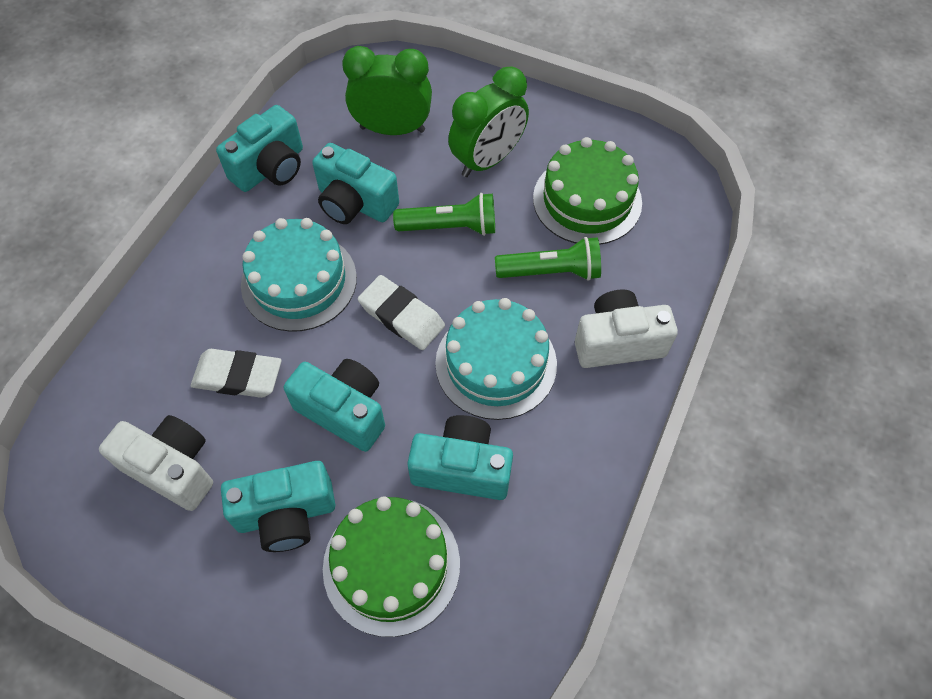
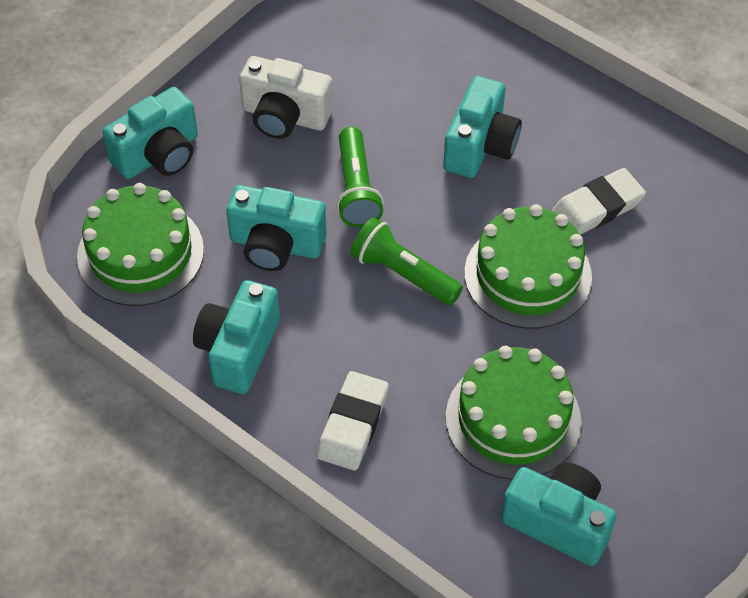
green cake: 2 -> 3
green clock: 2 -> 0
turquoise cake: 2 -> 0
white camera: 2 -> 1

